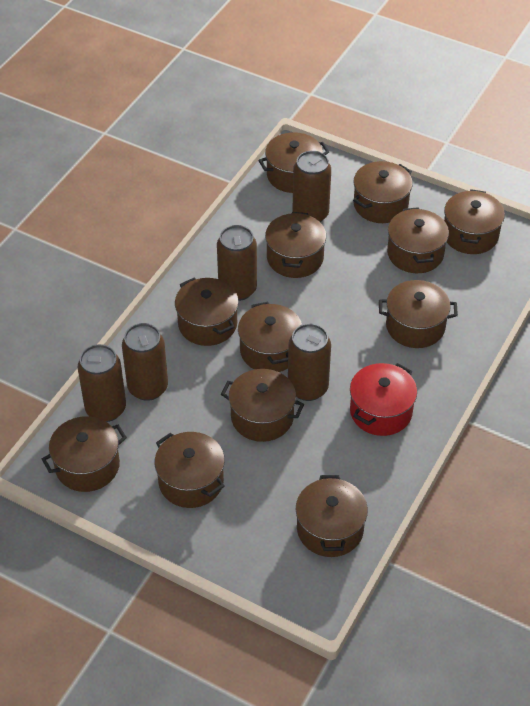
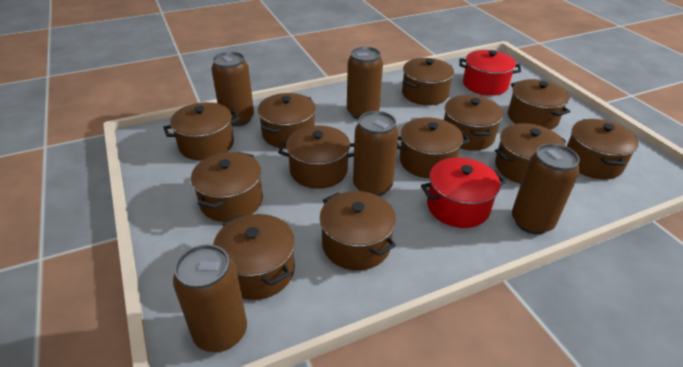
red pot: 1 -> 2

